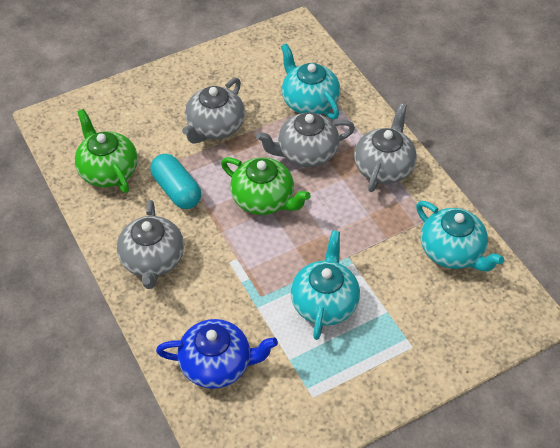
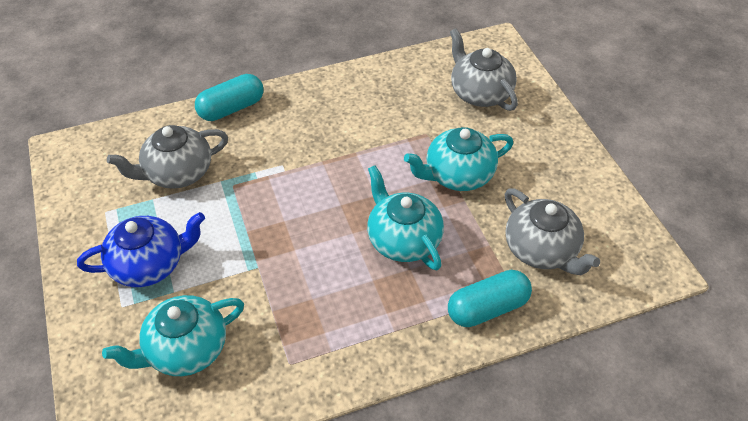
green teapot: 2 -> 0
grey teapot: 4 -> 3
turquoise capsule: 1 -> 2

